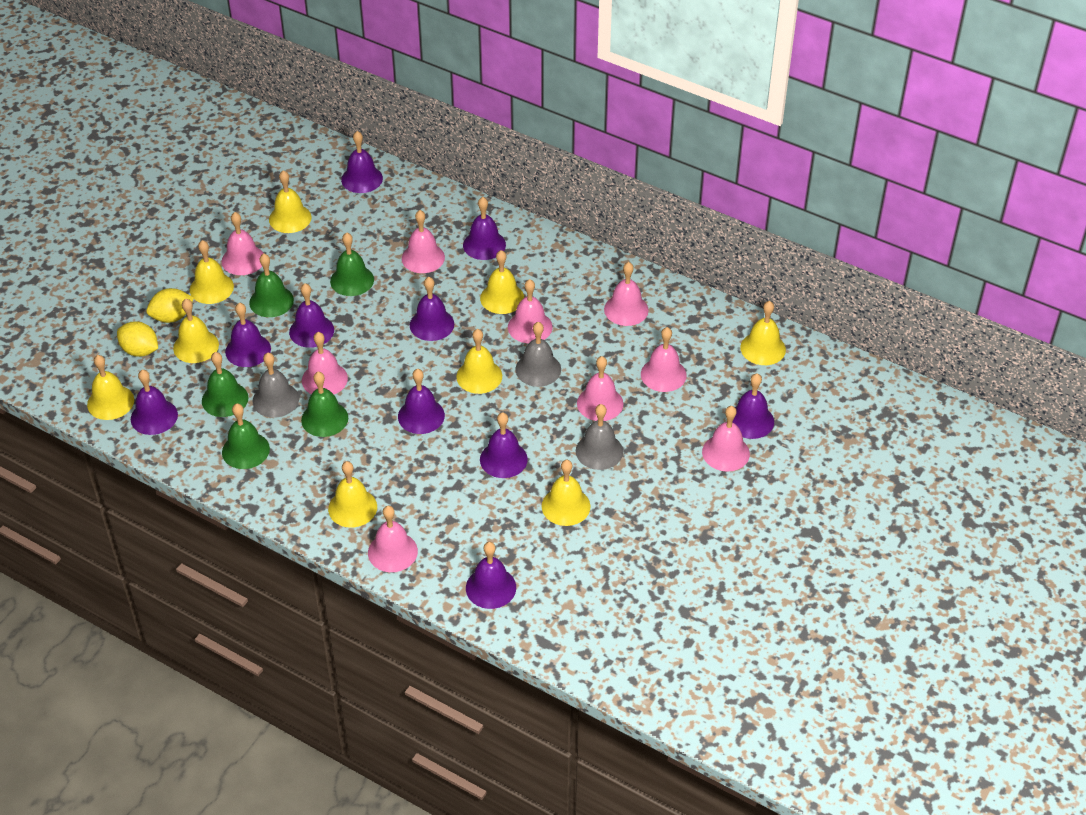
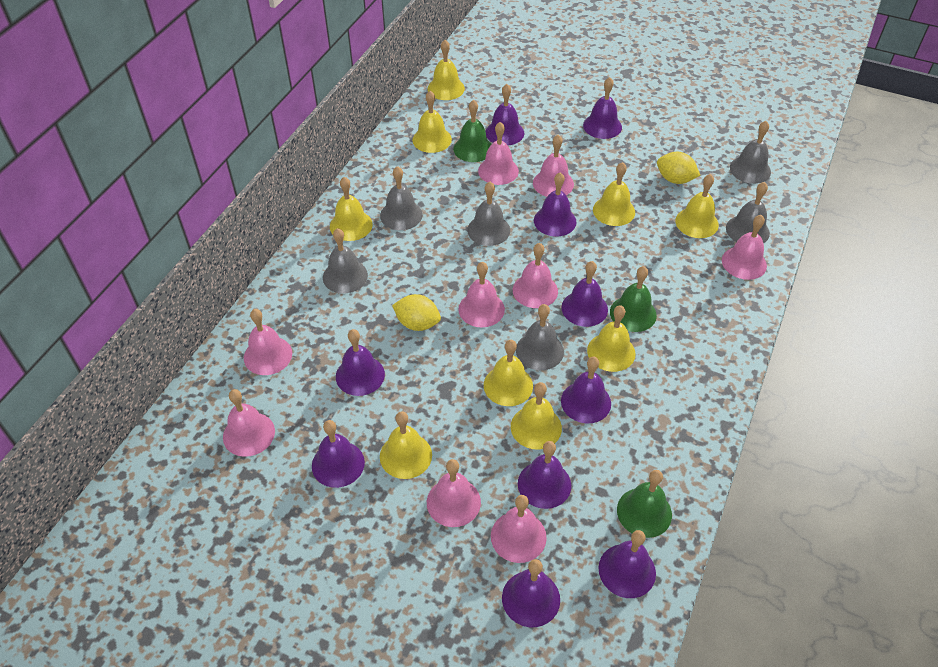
green bell: 5 -> 3
grey bell: 3 -> 6

